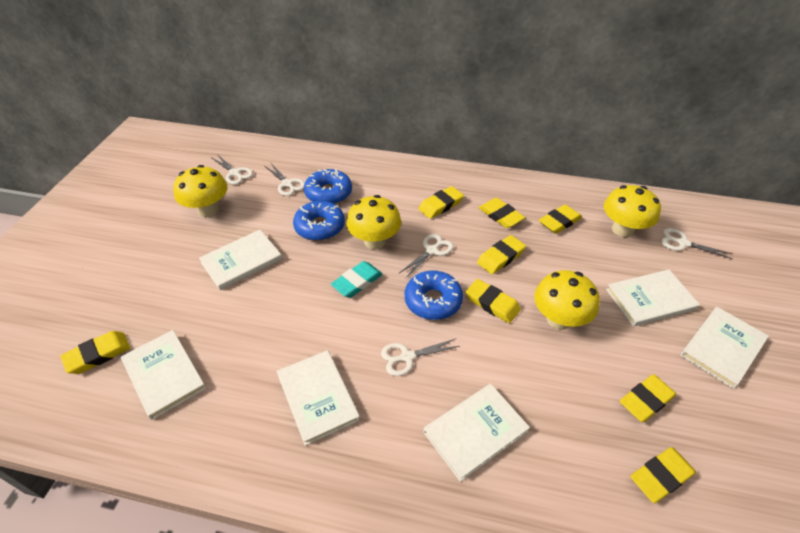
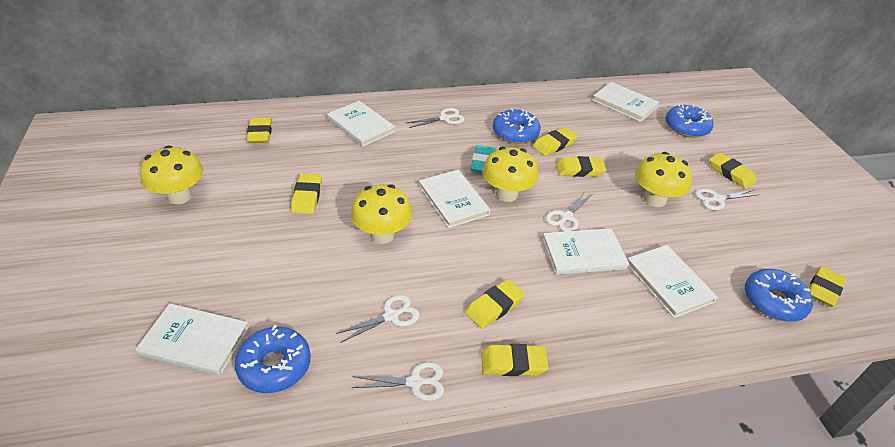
blue donut: 3 -> 4

